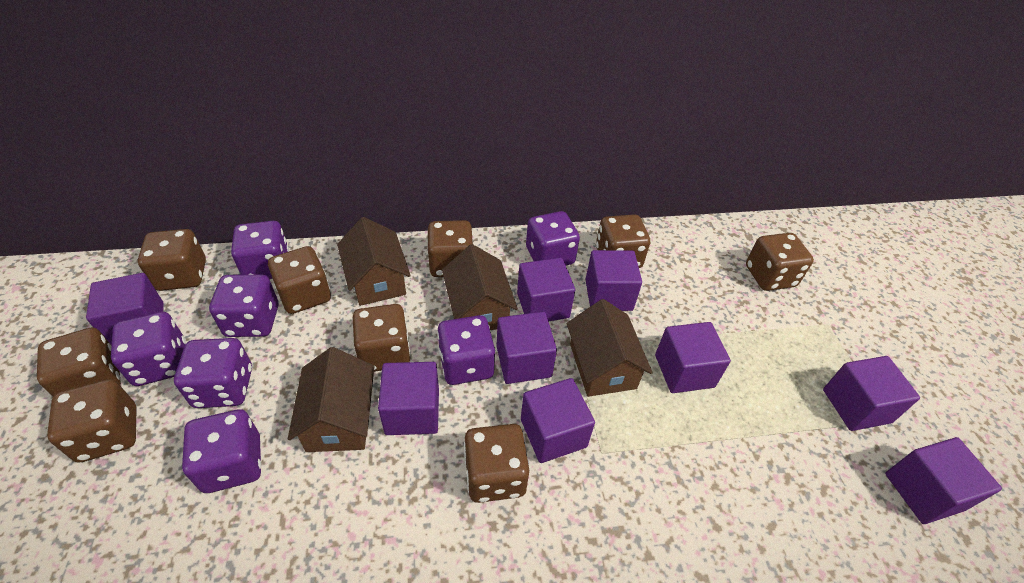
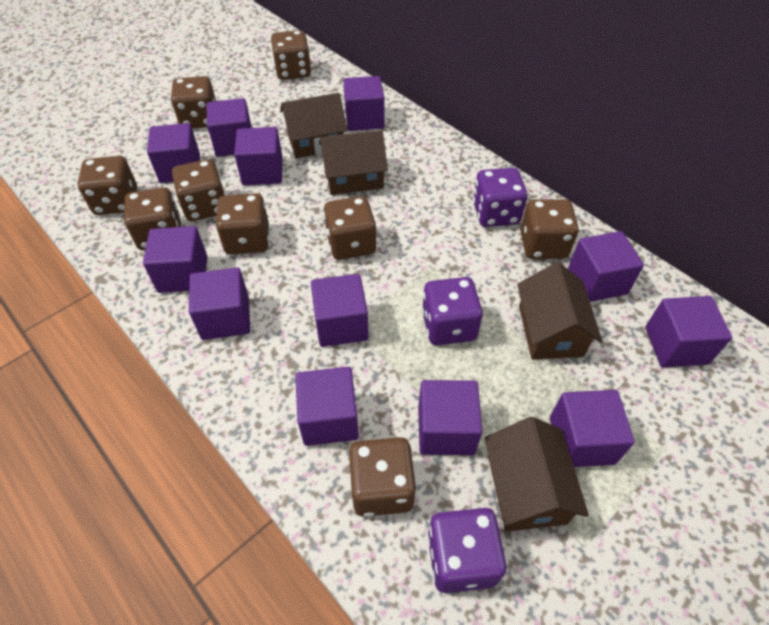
purple cube: 9 -> 12
purple dice: 7 -> 3

